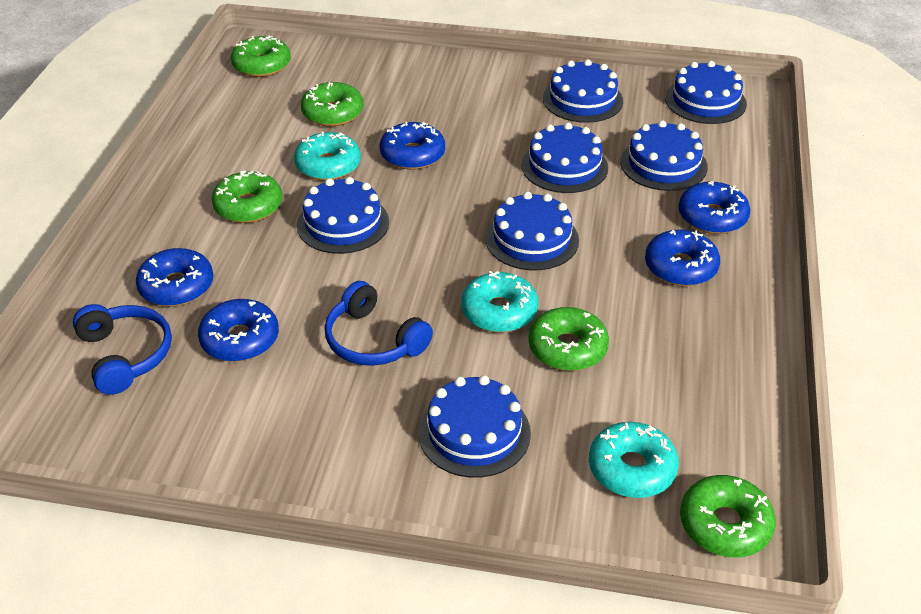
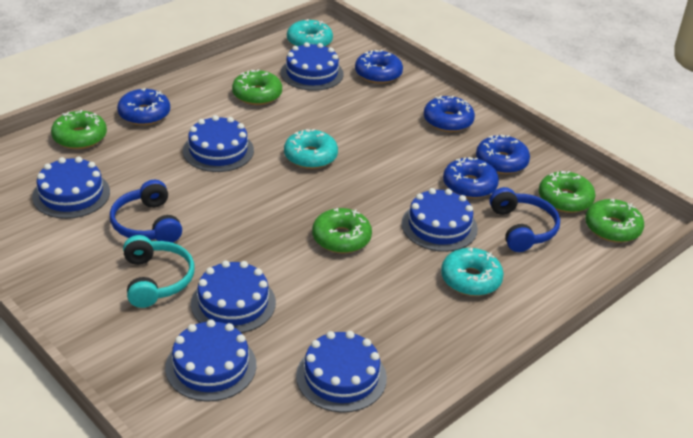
turquoise headphones: 0 -> 1

